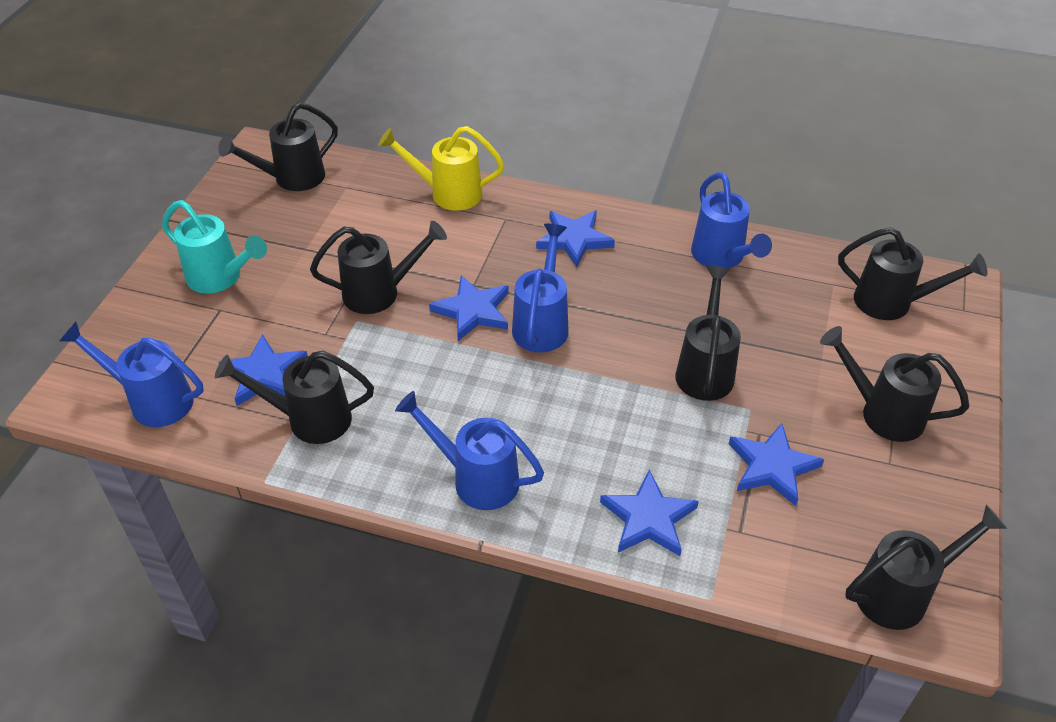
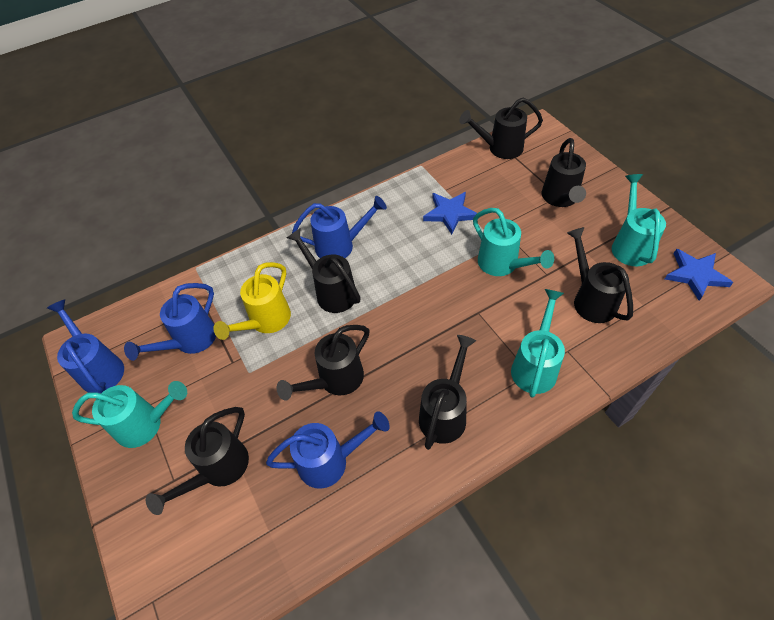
blue star: 5 -> 2
turquoise watering can: 1 -> 4

